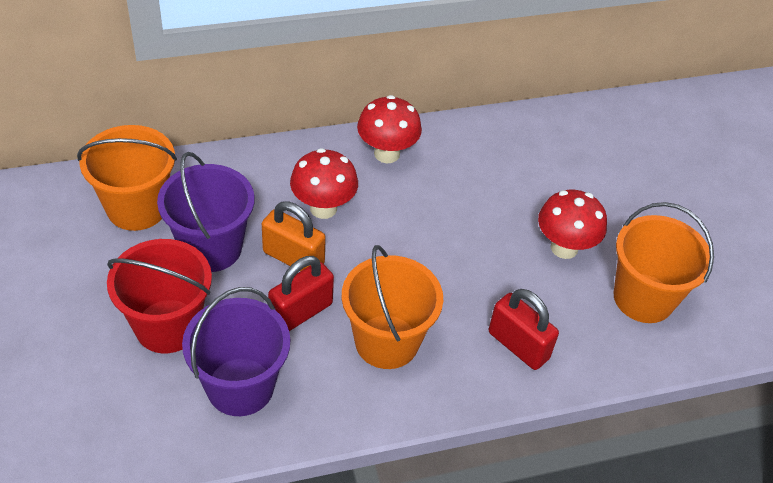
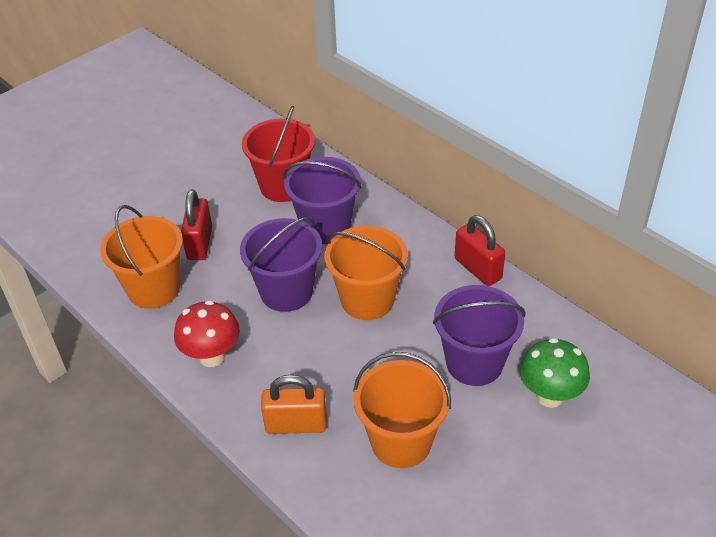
green mushroom: 0 -> 1
purple bucket: 2 -> 3
red mushroom: 3 -> 1

